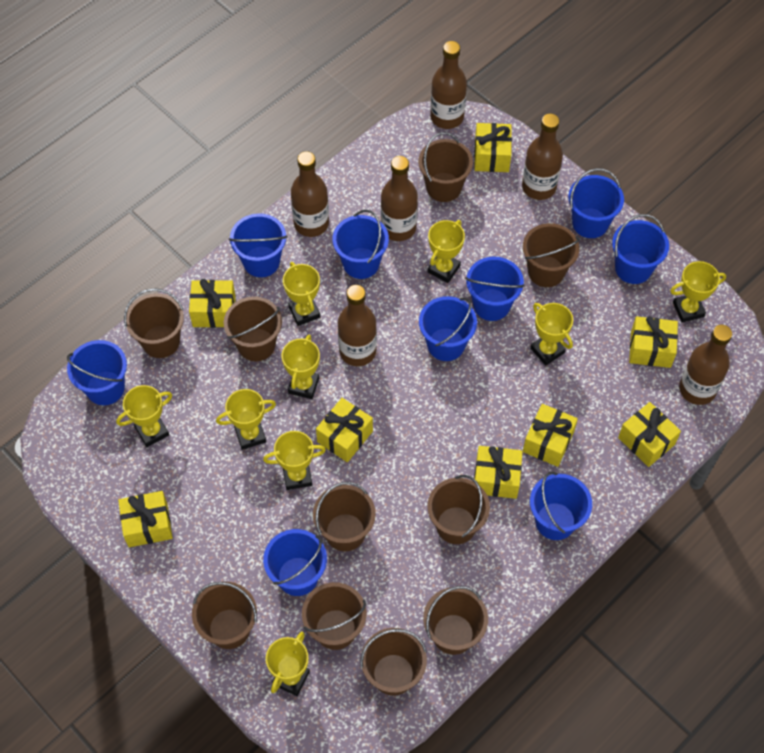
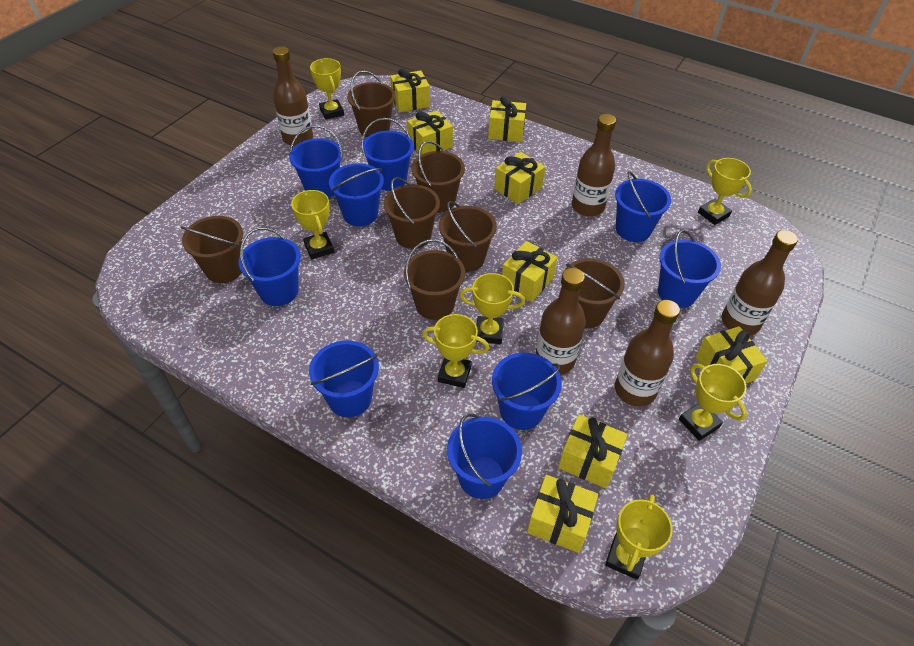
brown bottle: 6 -> 5
brown bucket: 10 -> 7
yellow trophy: 9 -> 7

